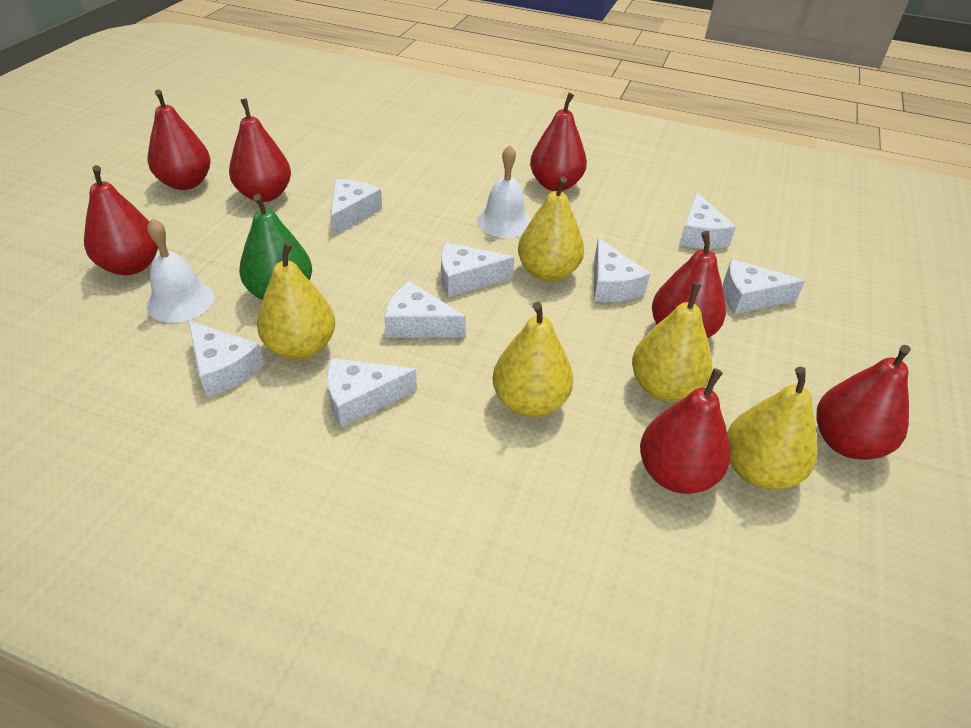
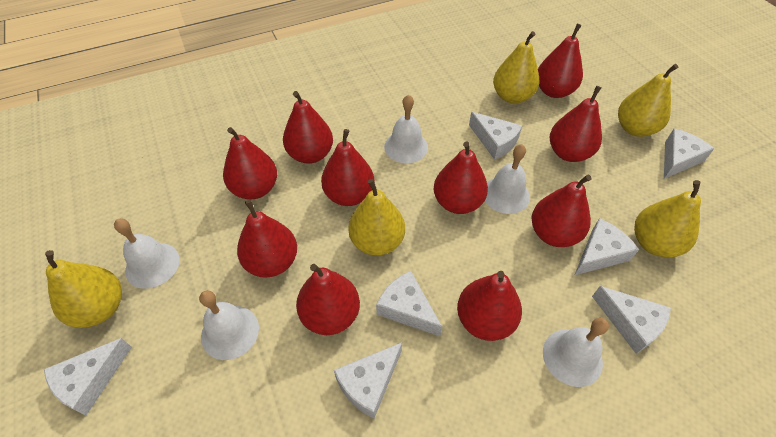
green pear: 1 -> 0
red pear: 7 -> 10
white bell: 2 -> 5
white cheese: 8 -> 7

